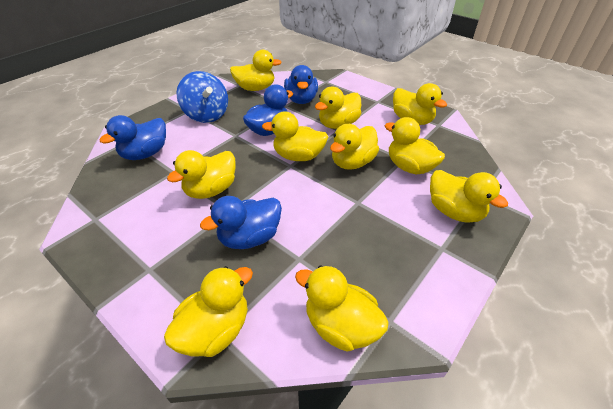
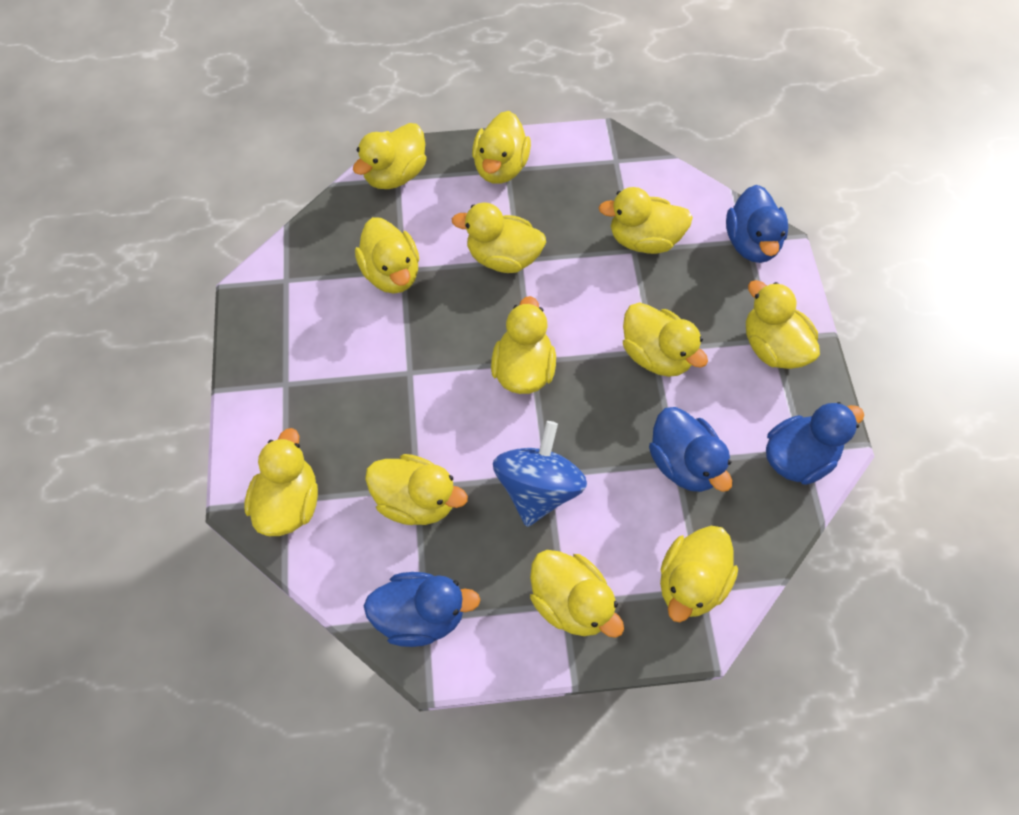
yellow duck: 10 -> 12

